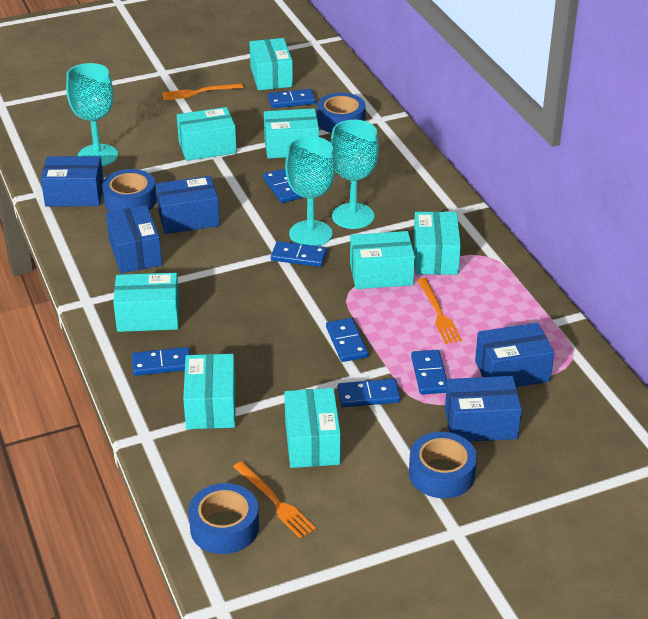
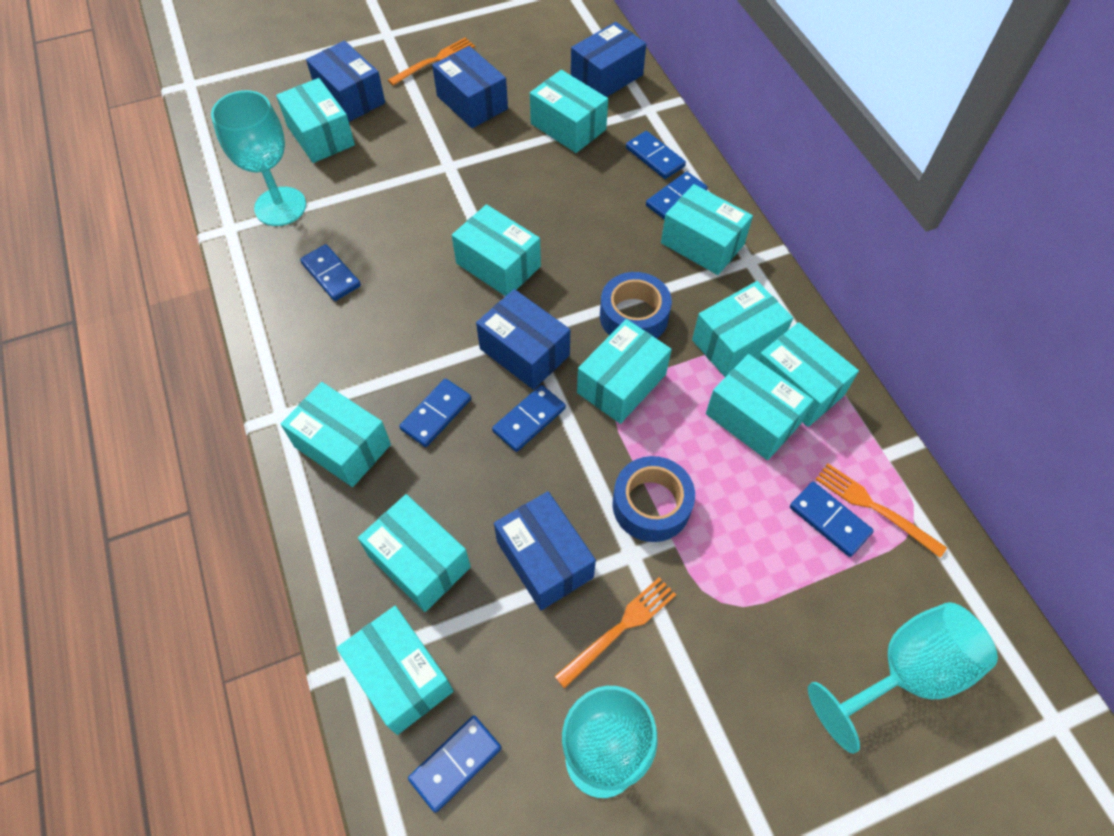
blue tape: 4 -> 2
turquoise box: 8 -> 11

